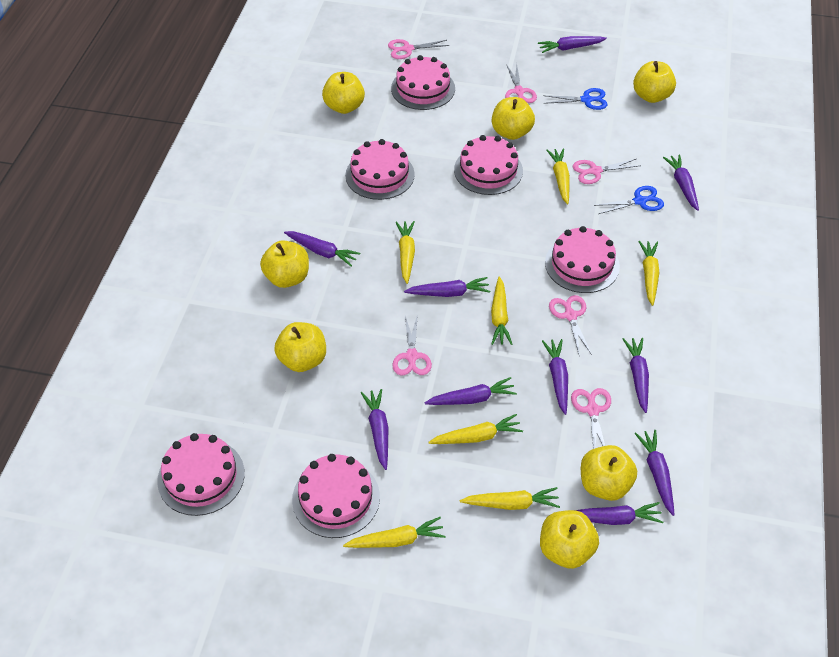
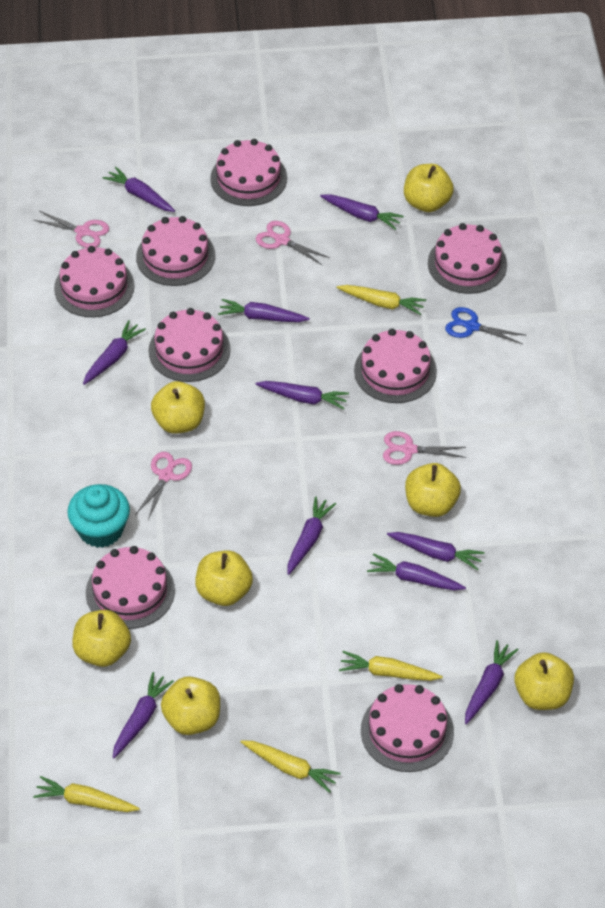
blue scissors: 2 -> 1
pink cake: 6 -> 8
pink scissors: 6 -> 4
turquoise cupcake: 0 -> 1
yellow carrot: 7 -> 4

